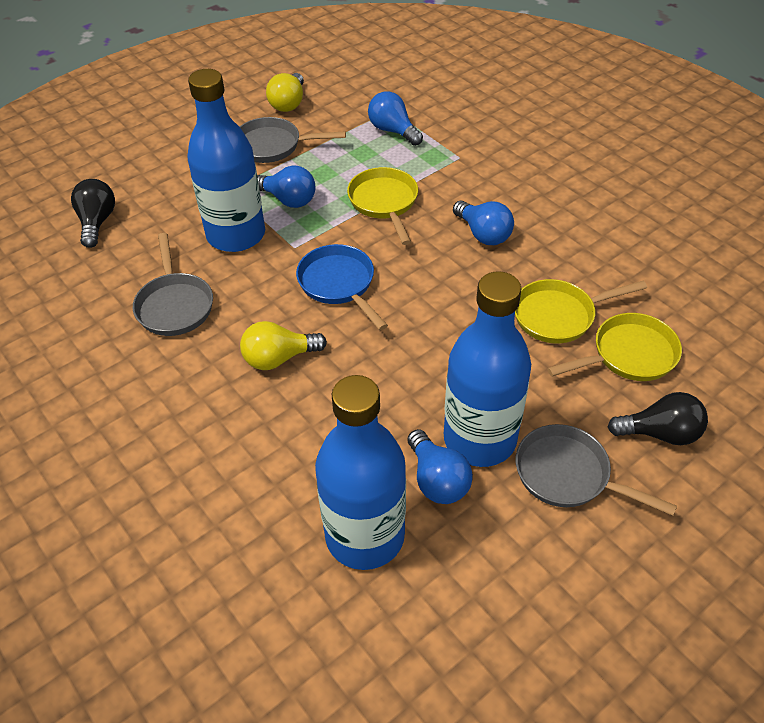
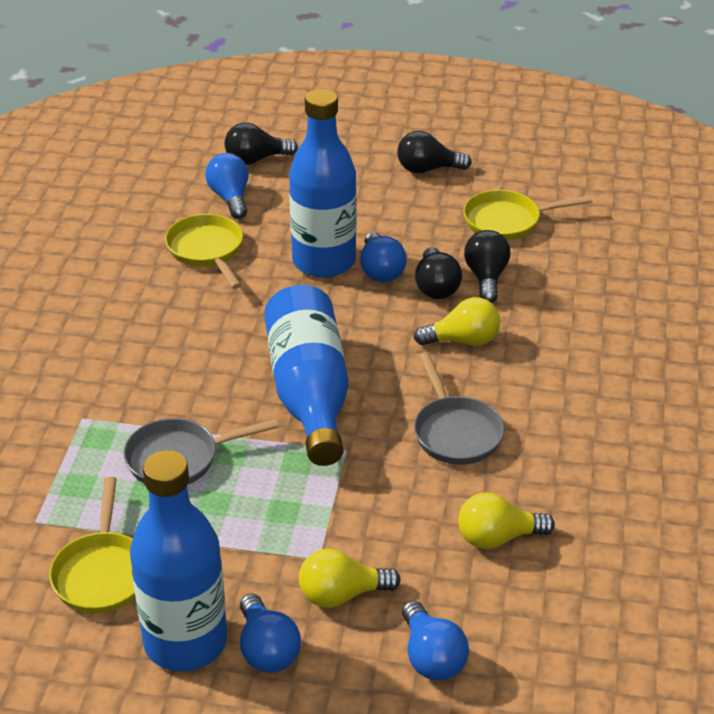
black light bulb: 2 -> 4
blue pan: 1 -> 0
grey pan: 3 -> 2
yellow light bulb: 2 -> 3

